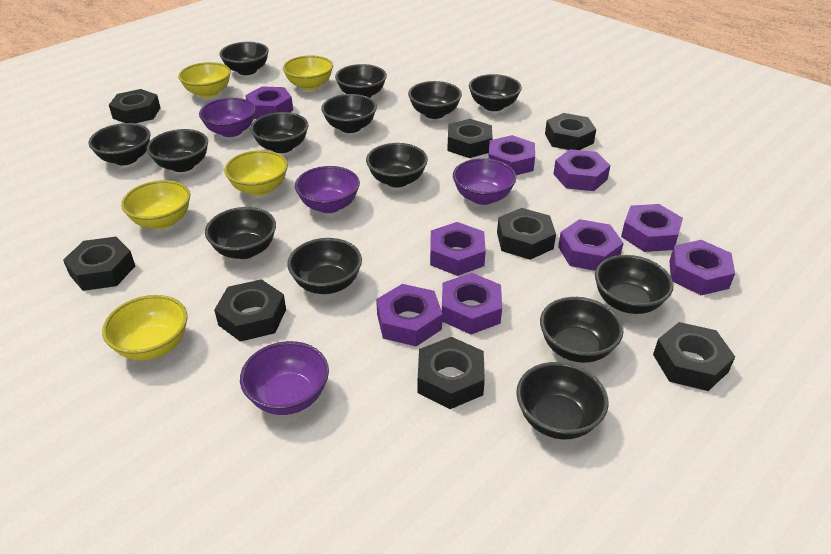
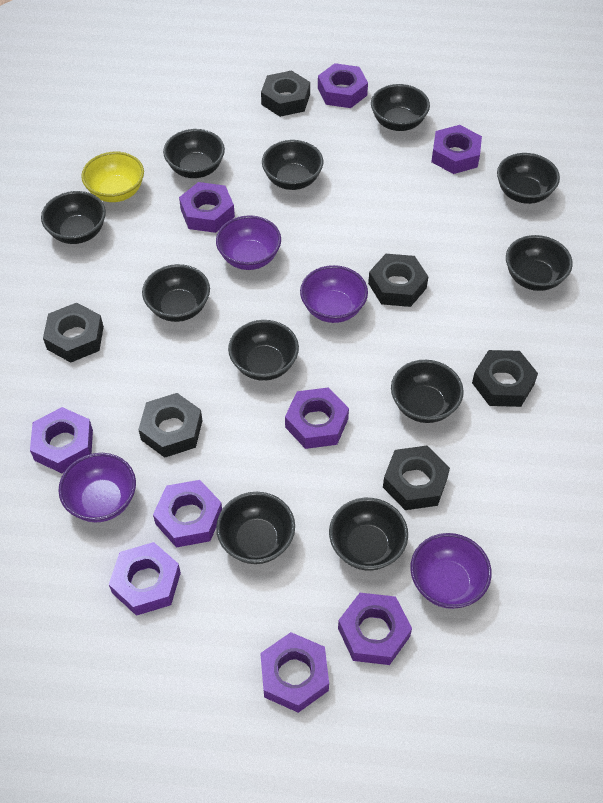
black bowl: 14 -> 11
black nut: 8 -> 6
yellow bowl: 5 -> 1

